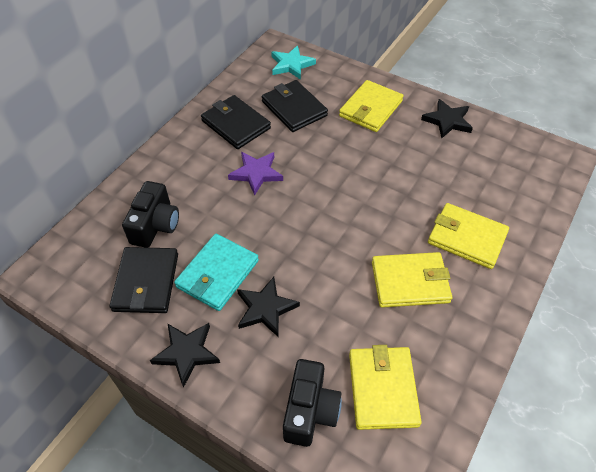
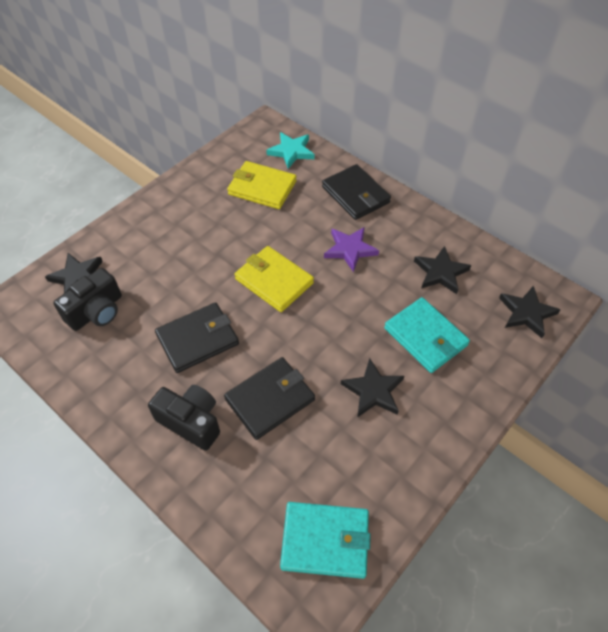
black star: 3 -> 4
turquoise wallet: 1 -> 2
yellow wallet: 4 -> 2

